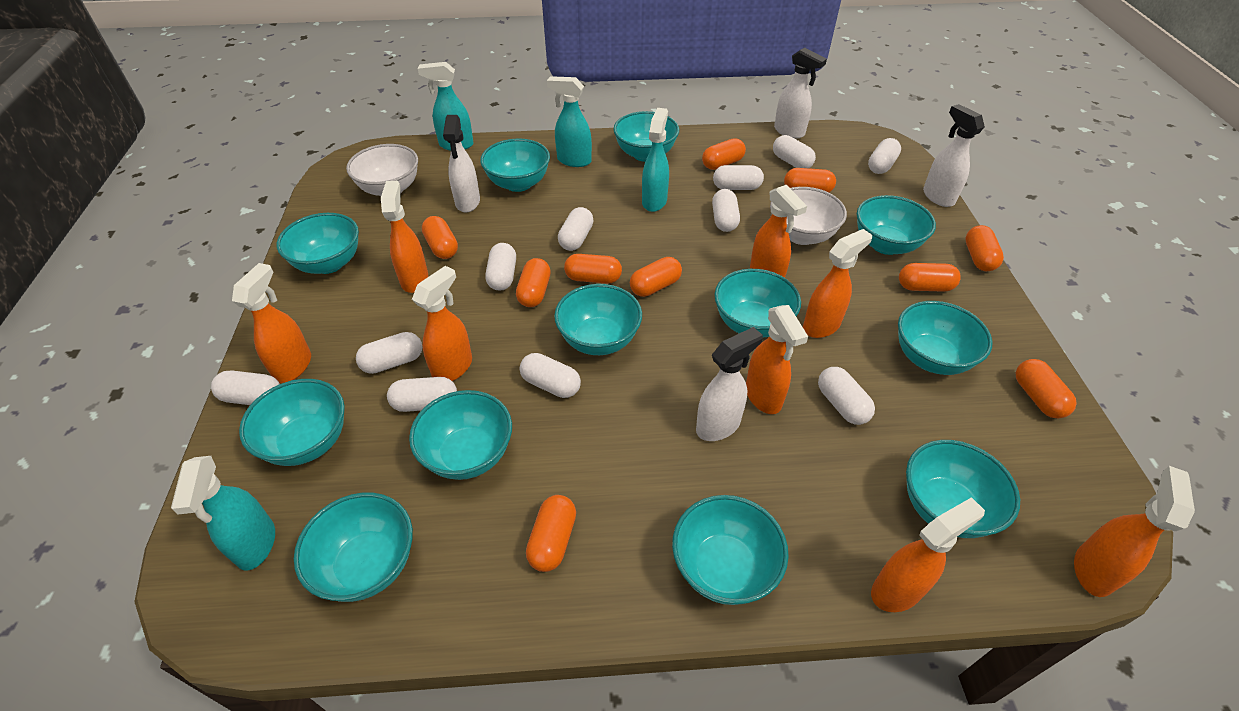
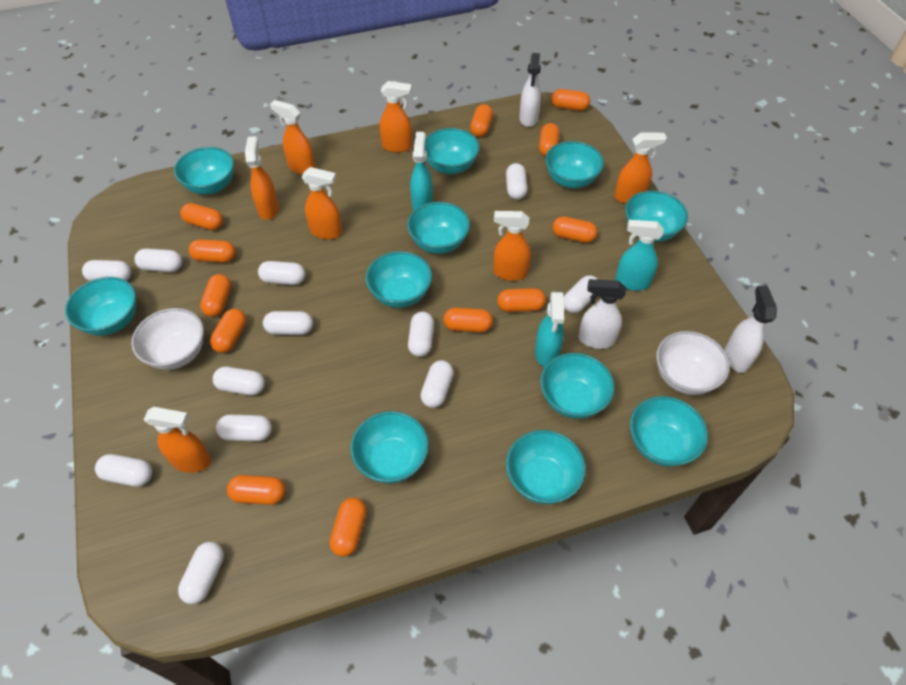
orange capsule: 10 -> 12
orange spray bottle: 8 -> 7
turquoise bowl: 12 -> 11
turquoise spray bottle: 4 -> 3
white capsule: 11 -> 12
white spray bottle: 4 -> 3

